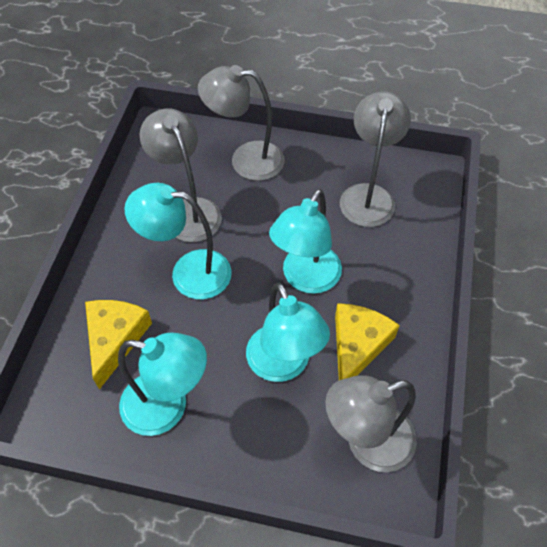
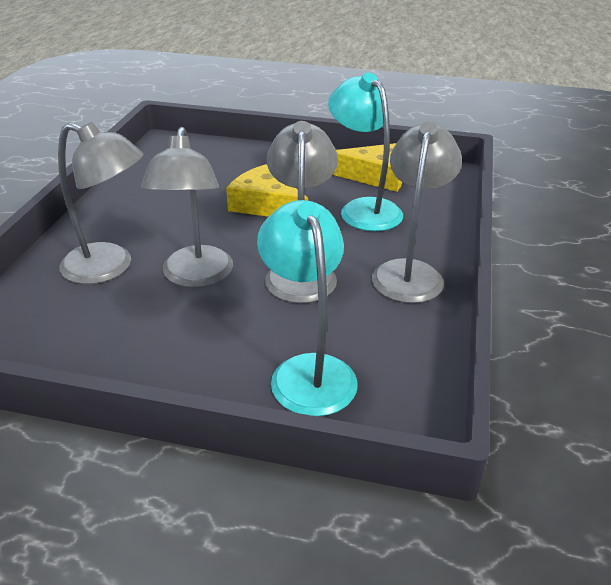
turquoise lamp: 4 -> 2

